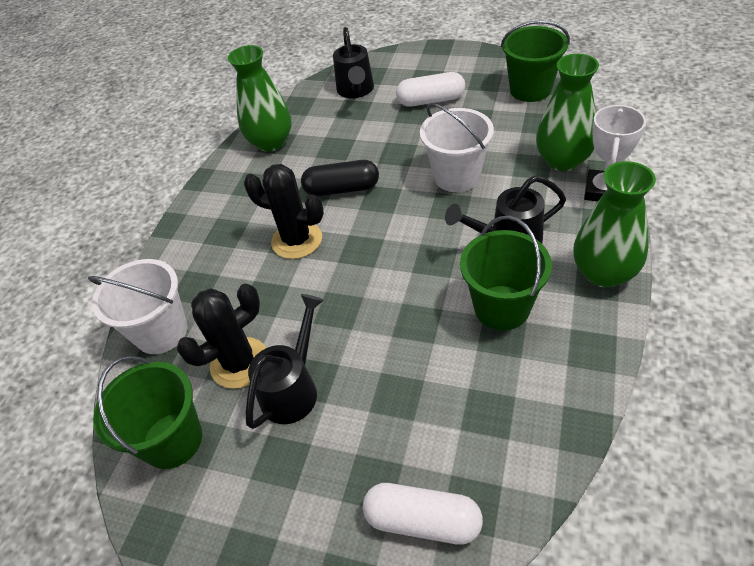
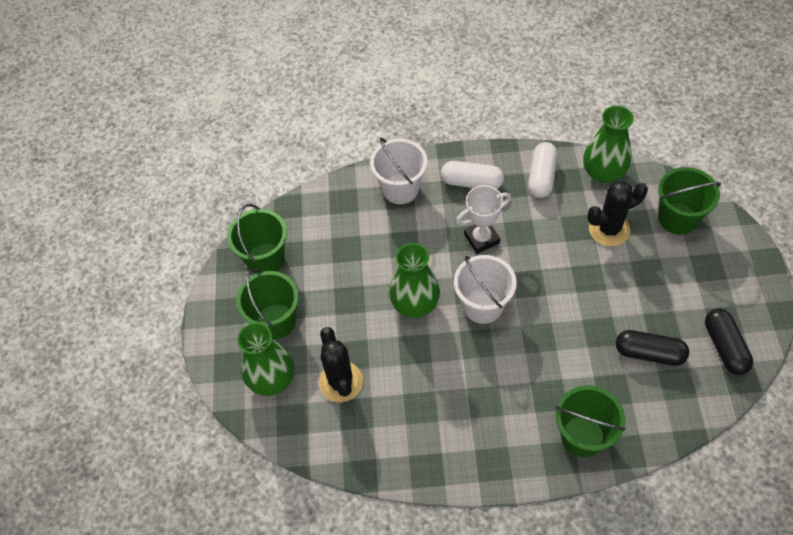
black capsule: 1 -> 2
black watering can: 3 -> 0
green bucket: 3 -> 4

